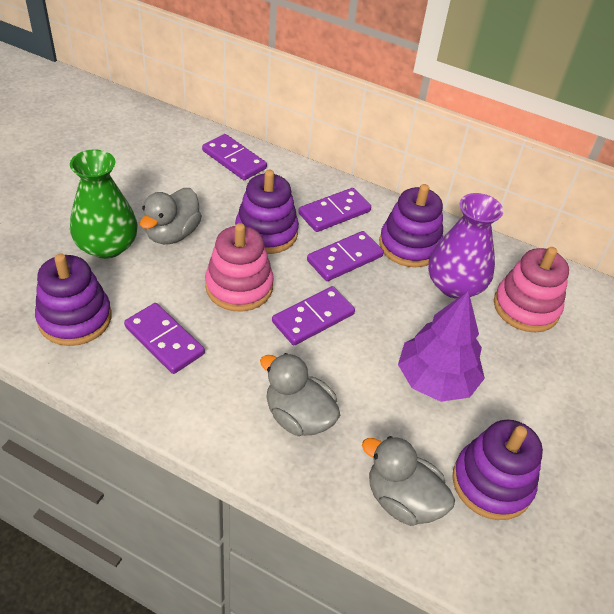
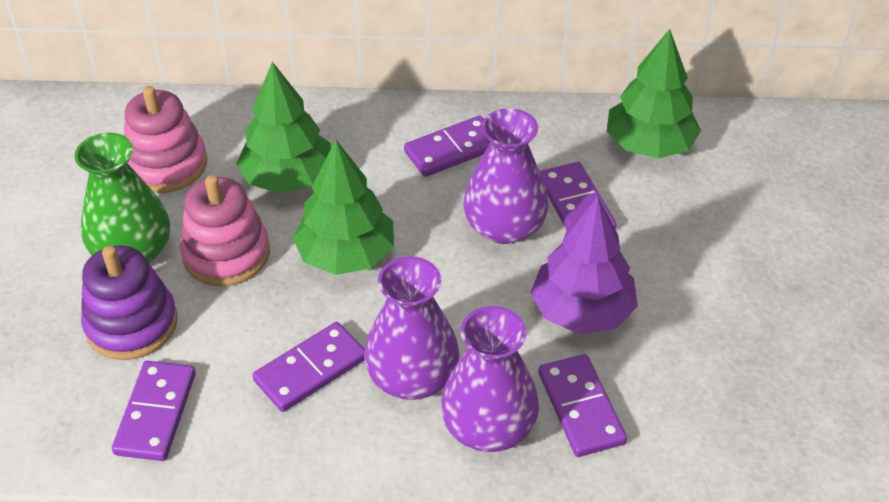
green tree: 0 -> 3
grey duck: 3 -> 0
purple stacking toy: 4 -> 1
purple vase: 1 -> 3

